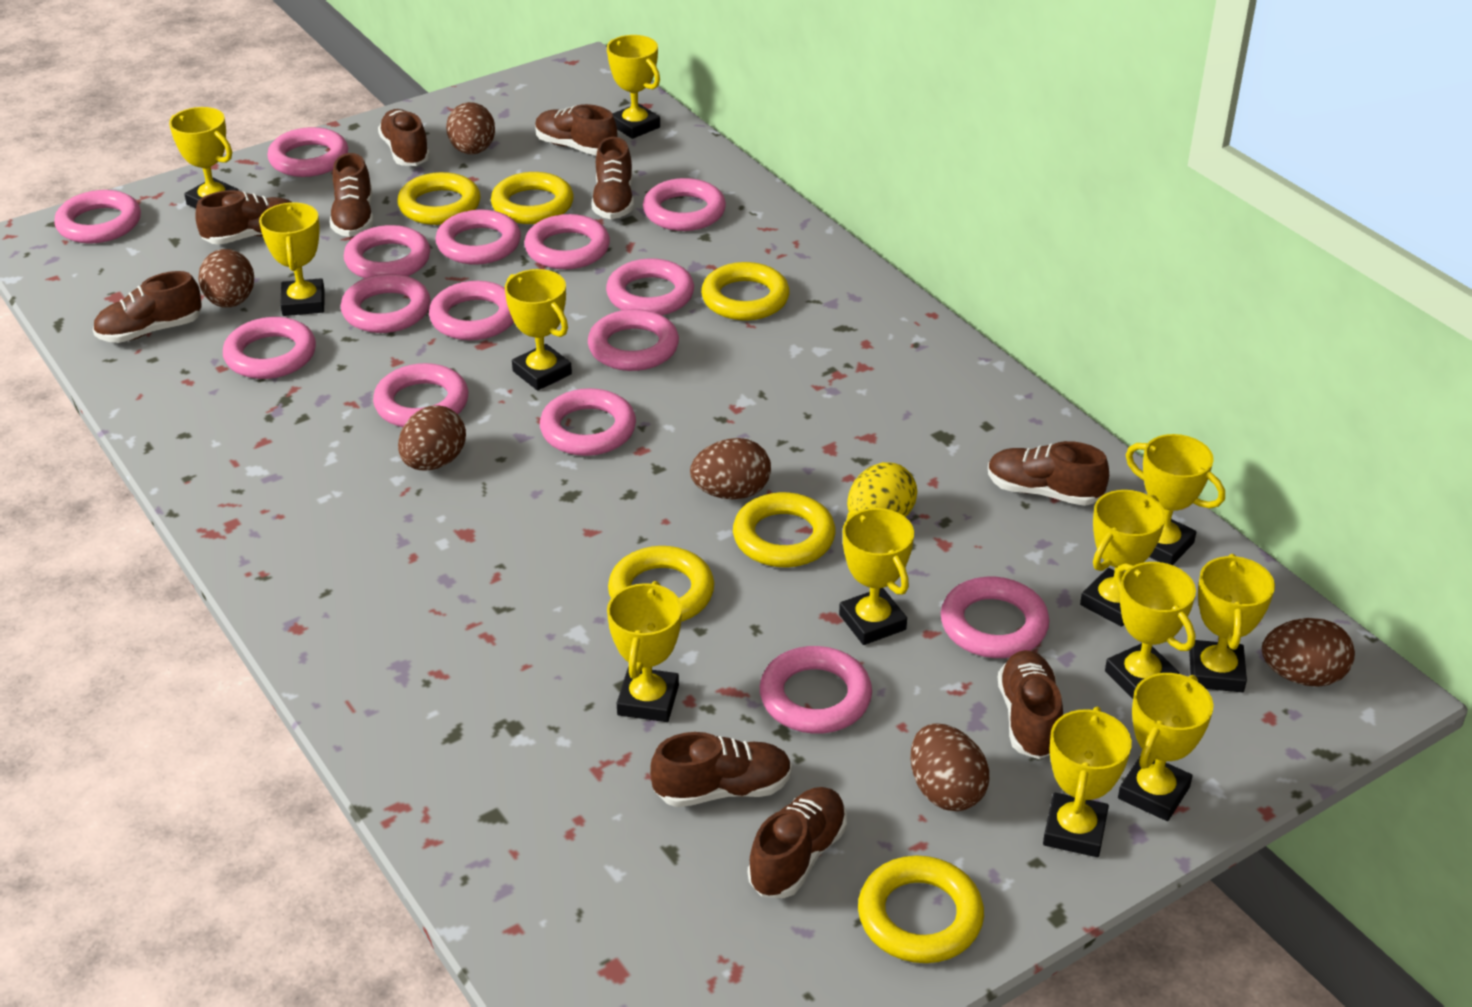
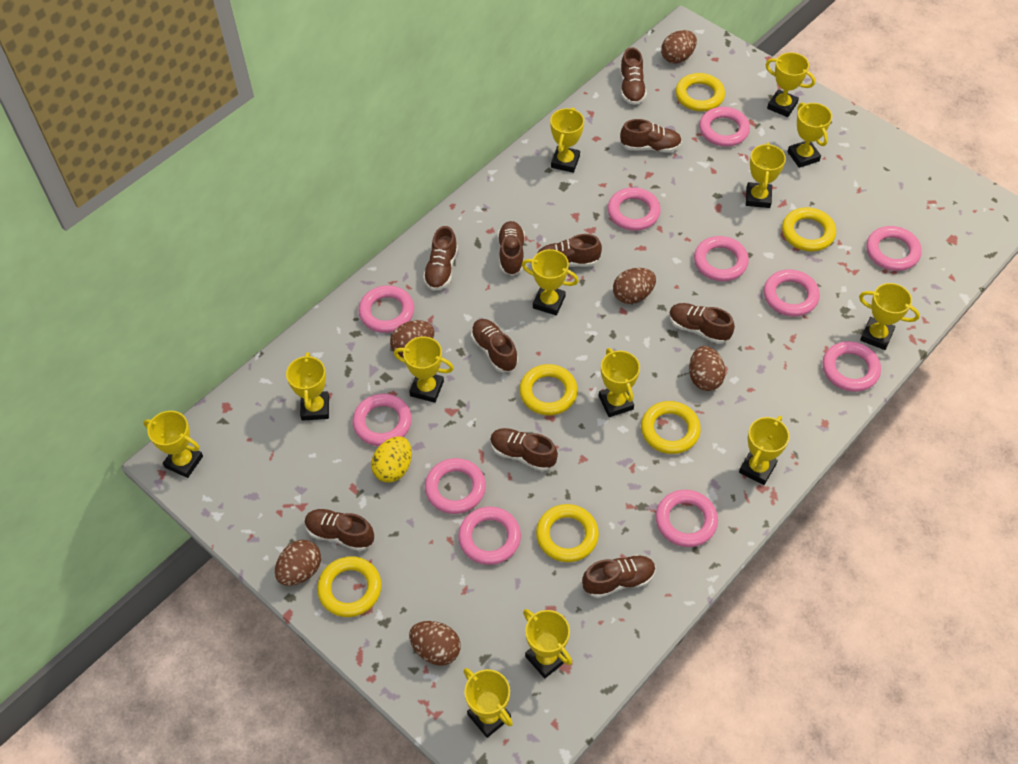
pink ring: 15 -> 11
yellow trophy: 12 -> 13

